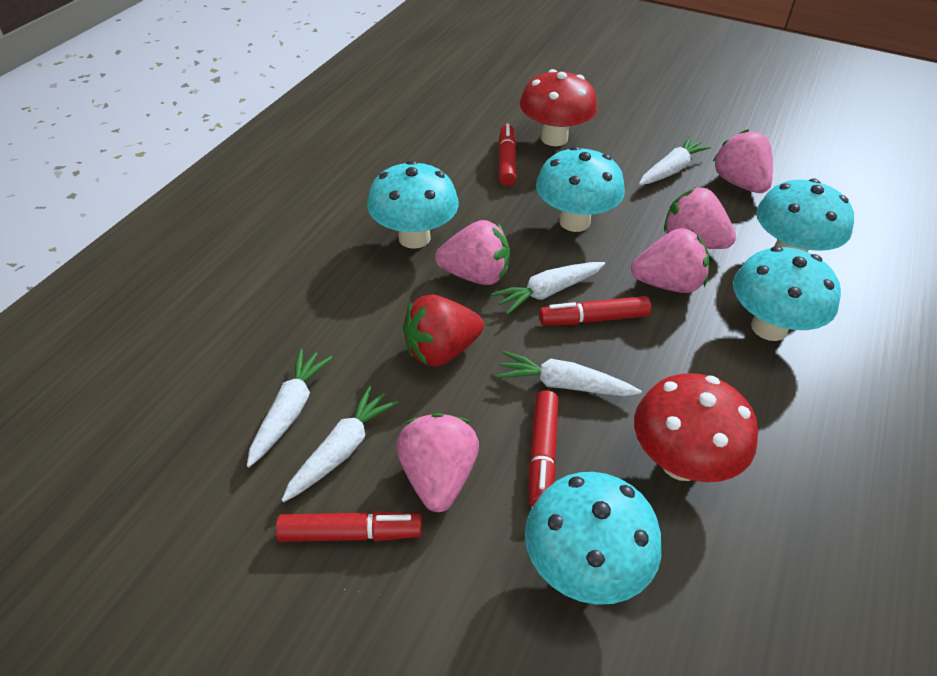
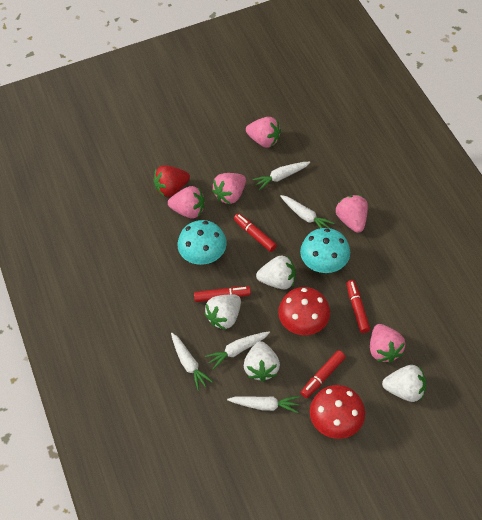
turquoise mushroom: 5 -> 2
white strawberry: 0 -> 4

